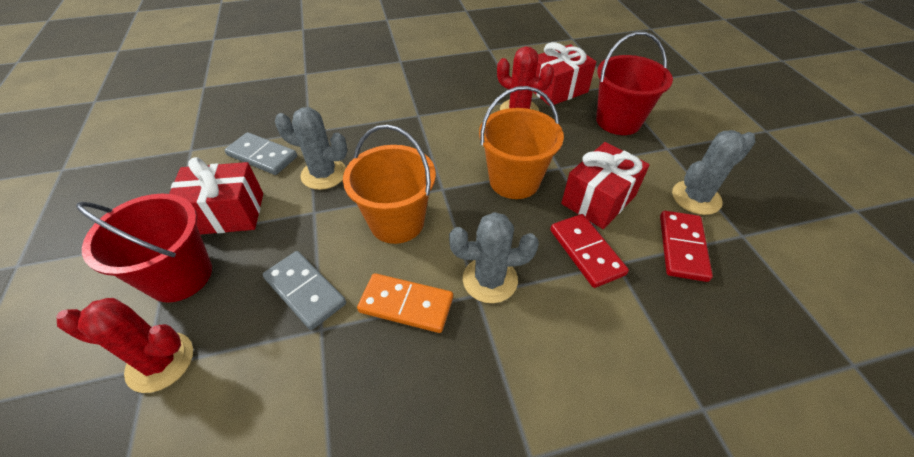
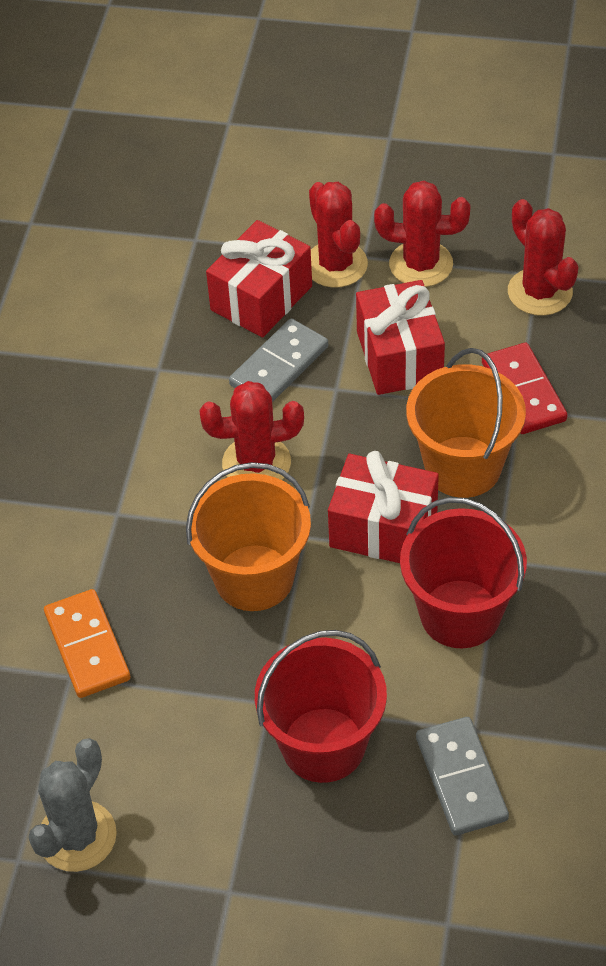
grey cactus: 3 -> 1
red cactus: 2 -> 4
red domino: 2 -> 1

